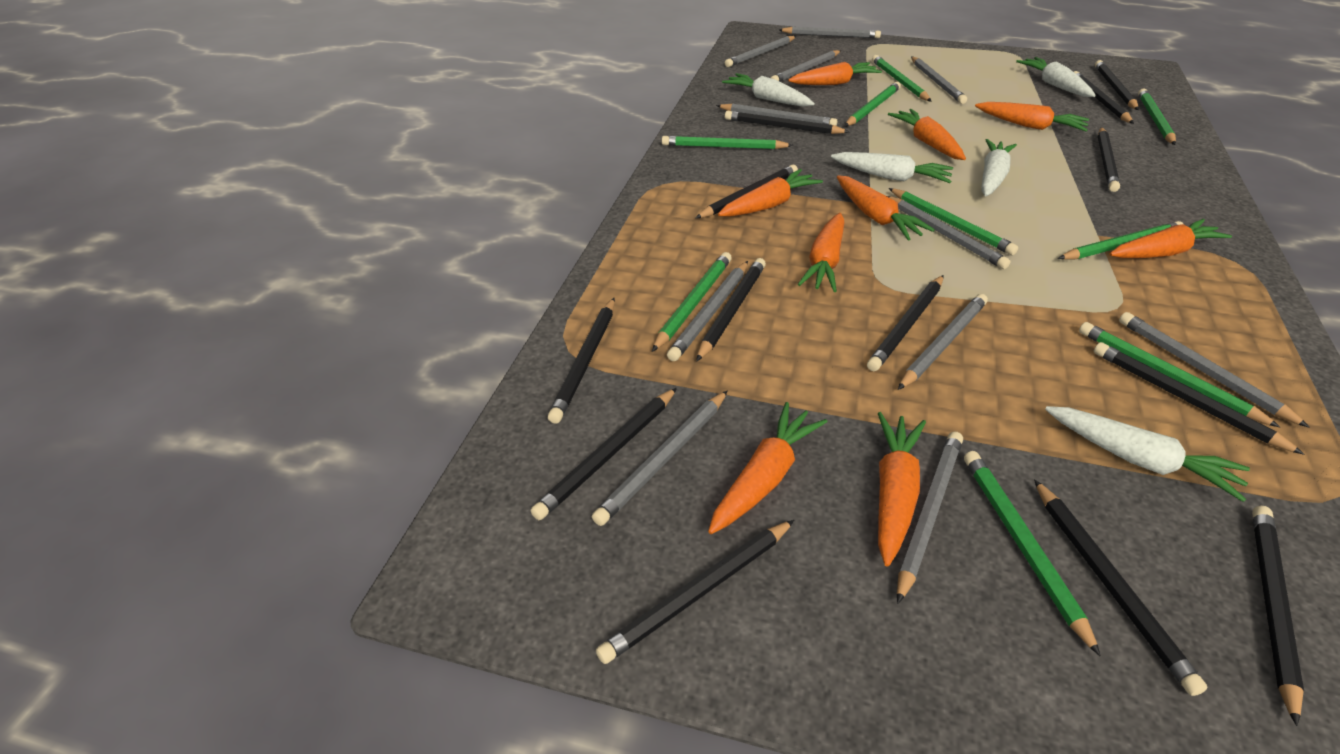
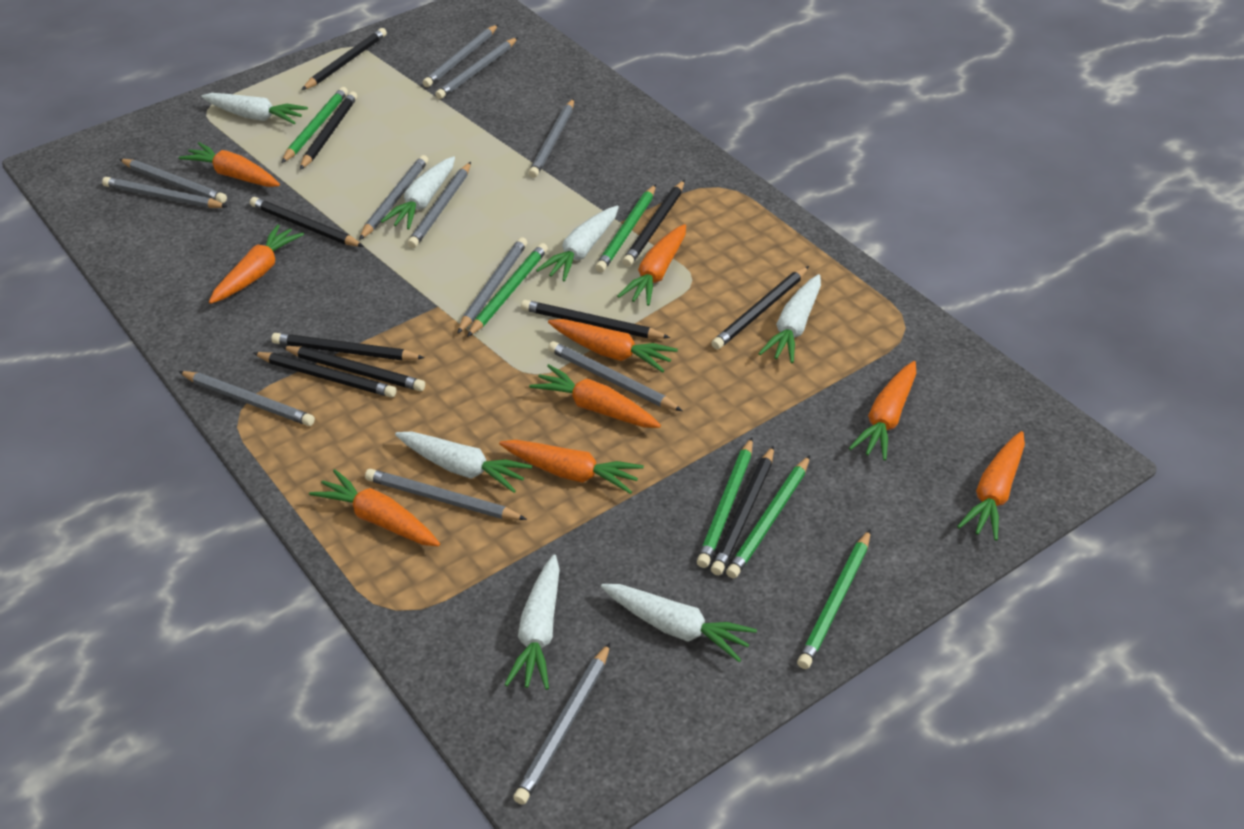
black pencil: 13 -> 10
green pencil: 9 -> 6
grey pencil: 11 -> 12
white carrot: 5 -> 7

